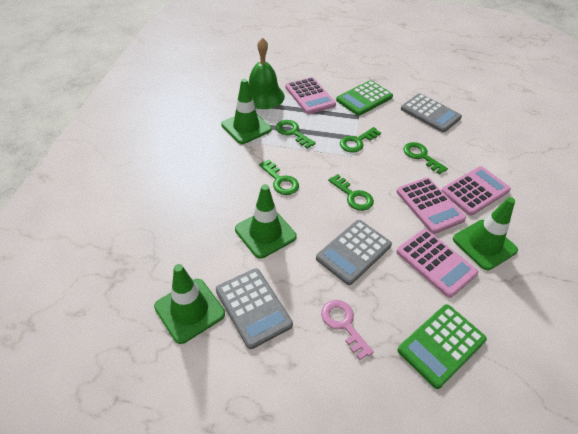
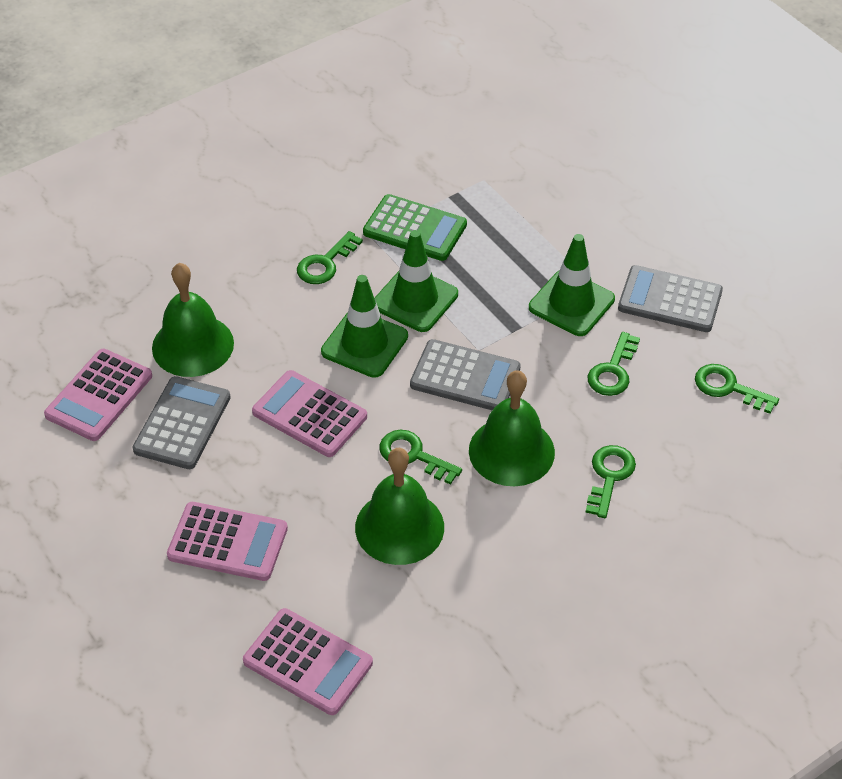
green bell: 1 -> 3
green calculator: 2 -> 1
green traffic cone: 4 -> 3
pink key: 1 -> 0

